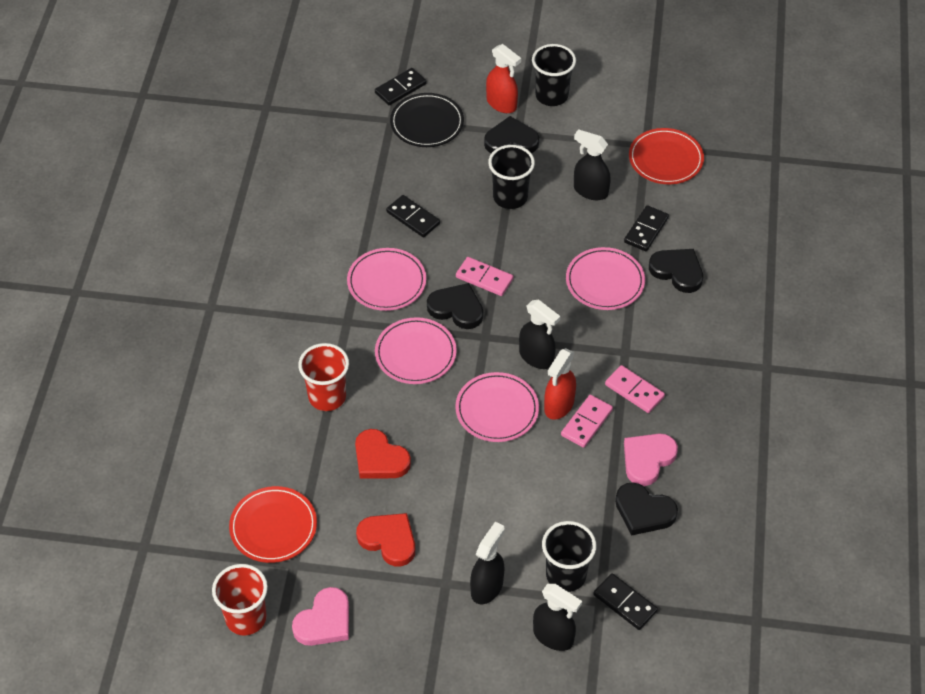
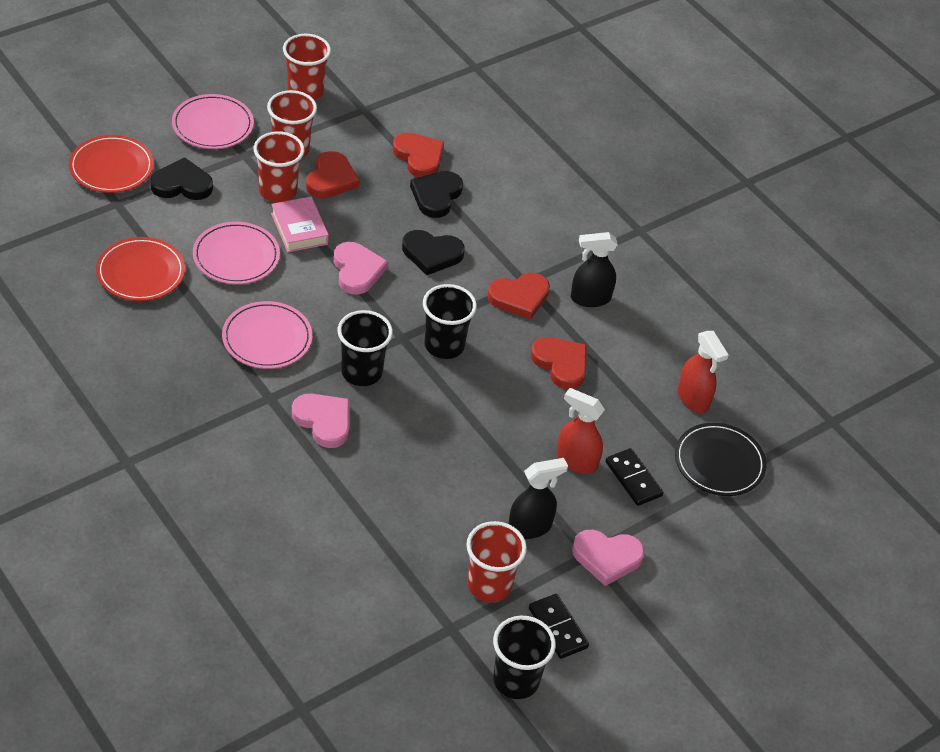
black domino: 4 -> 2
black heart: 4 -> 3
black spray bottle: 4 -> 2
pink book: 0 -> 1
pink domino: 3 -> 0
pink heart: 2 -> 3
pink plate: 4 -> 3
red cup: 2 -> 4
red heart: 2 -> 4

